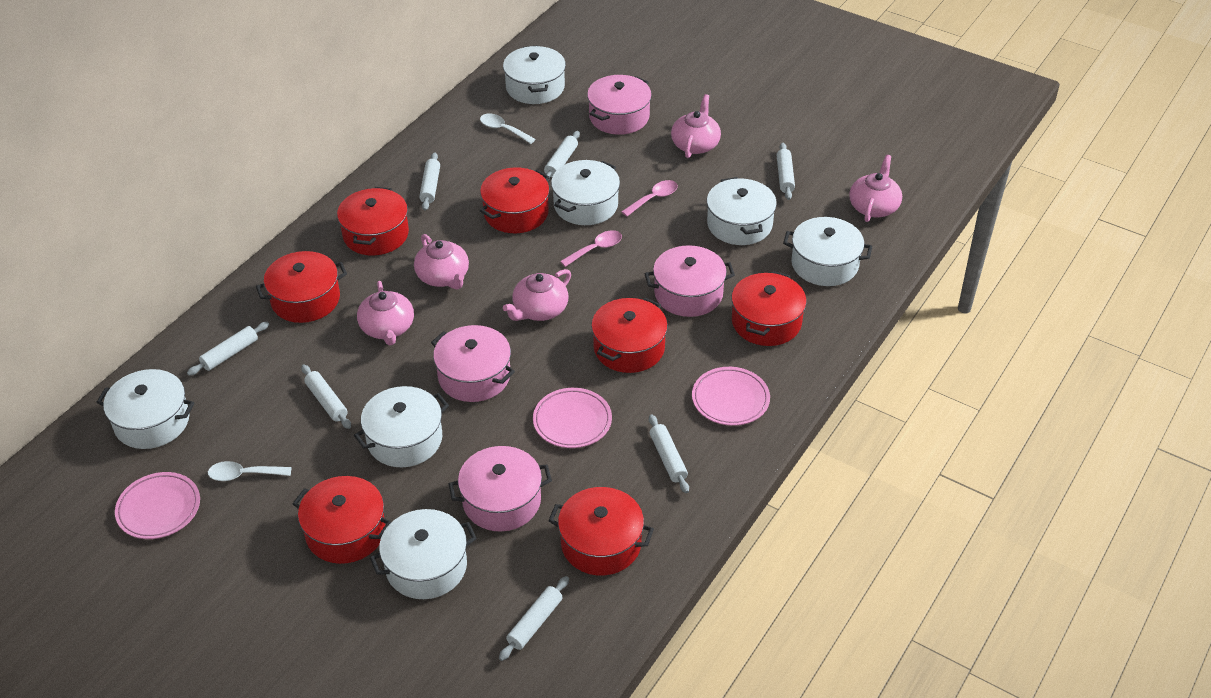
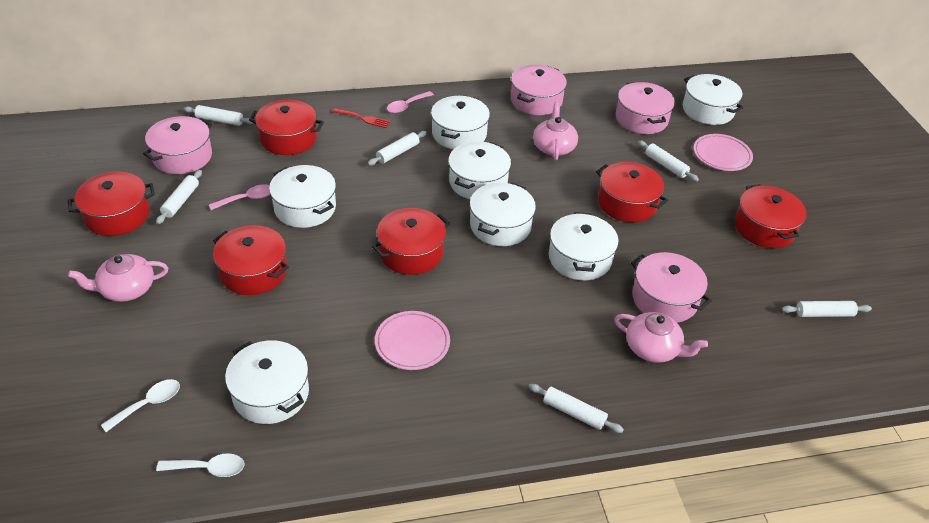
pink plate: 3 -> 2
pink teapot: 5 -> 3
red fork: 0 -> 1
red pot: 7 -> 6
white rolling pin: 7 -> 6

